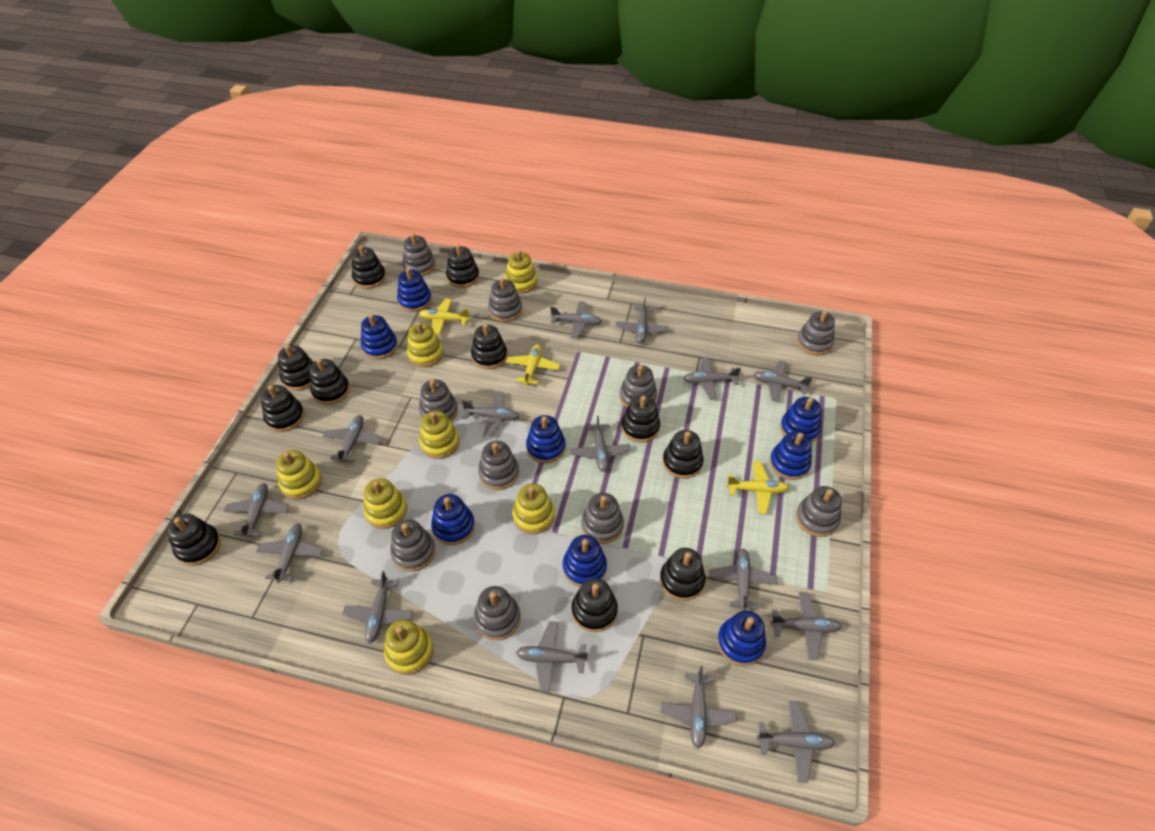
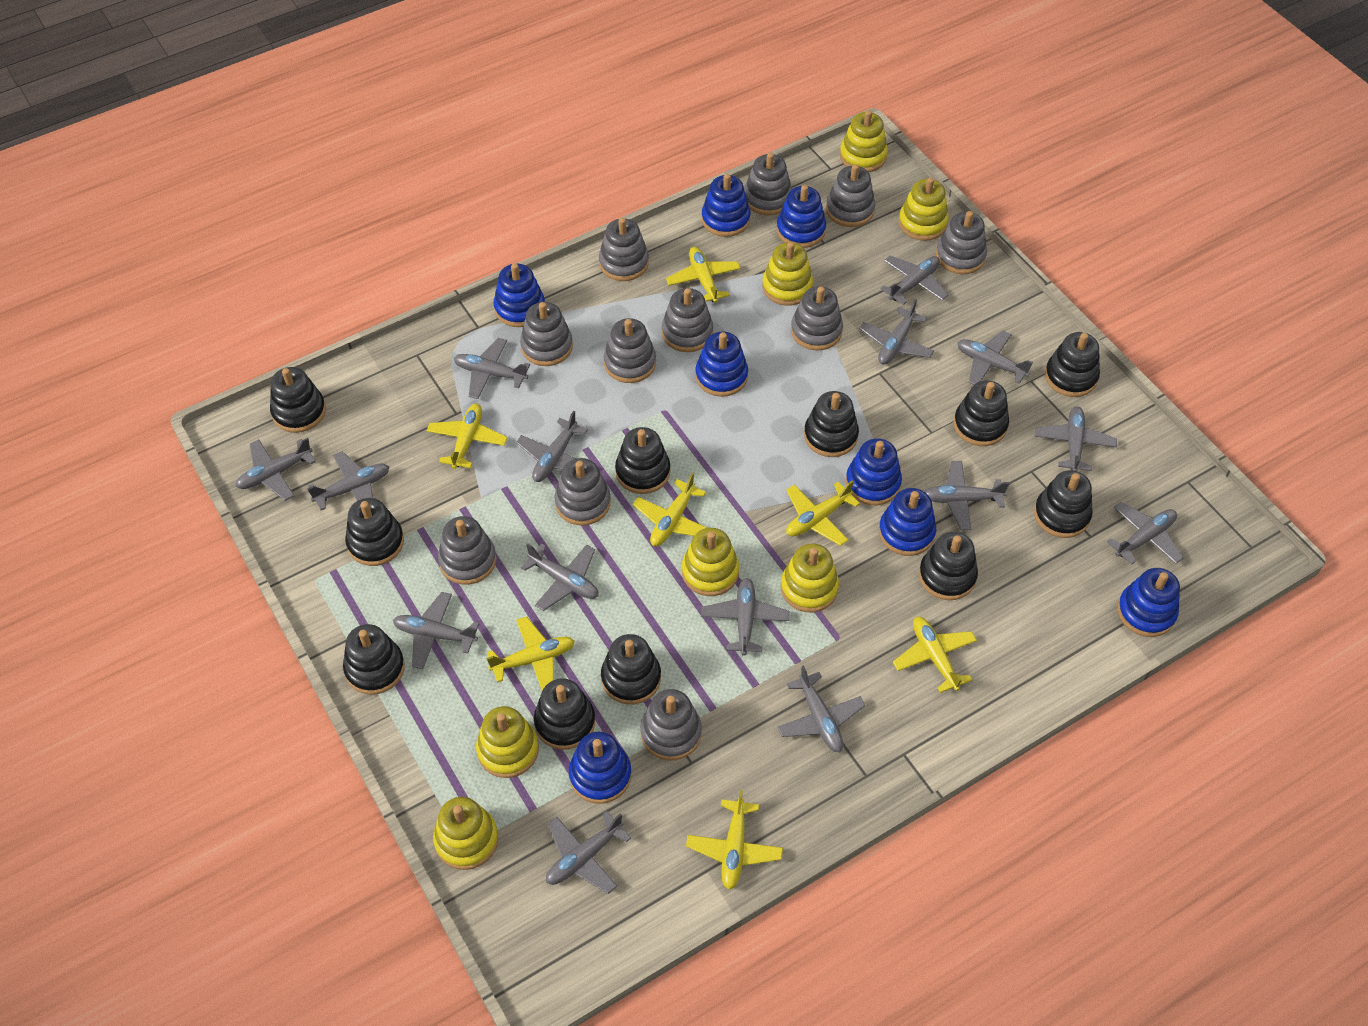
grey stacking toy: 10 -> 11
yellow plane: 3 -> 7

